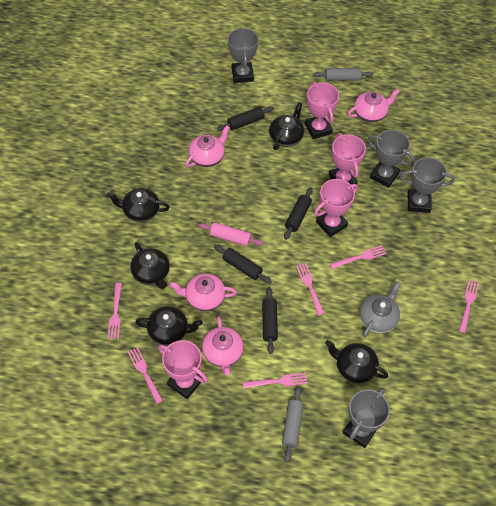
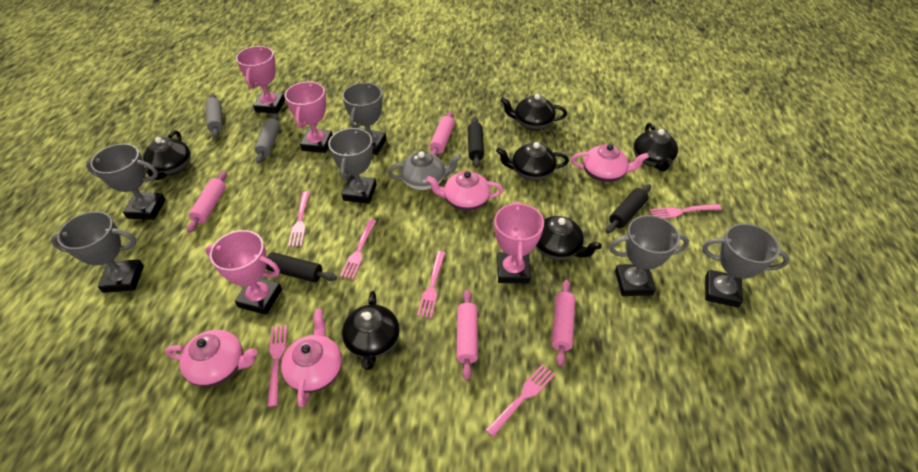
black rolling pin: 4 -> 3
black teapot: 5 -> 6
grey trophy: 4 -> 6
pink rolling pin: 1 -> 4

